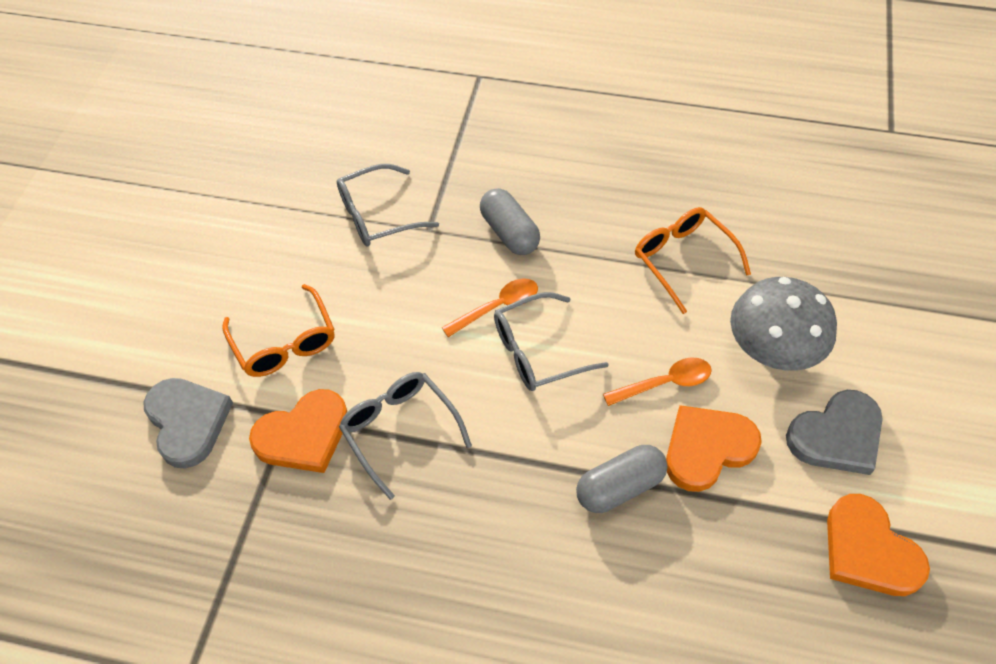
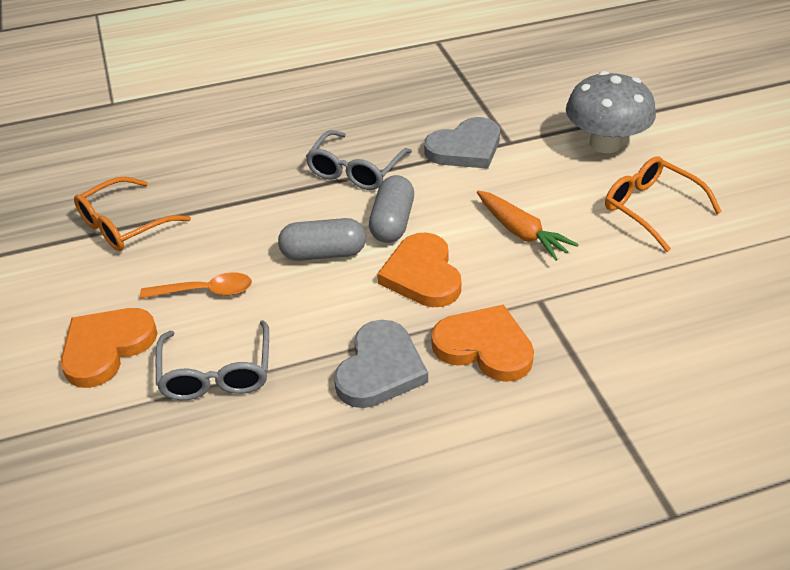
grey glasses: 3 -> 2
orange carrot: 0 -> 1
orange spoon: 2 -> 1

